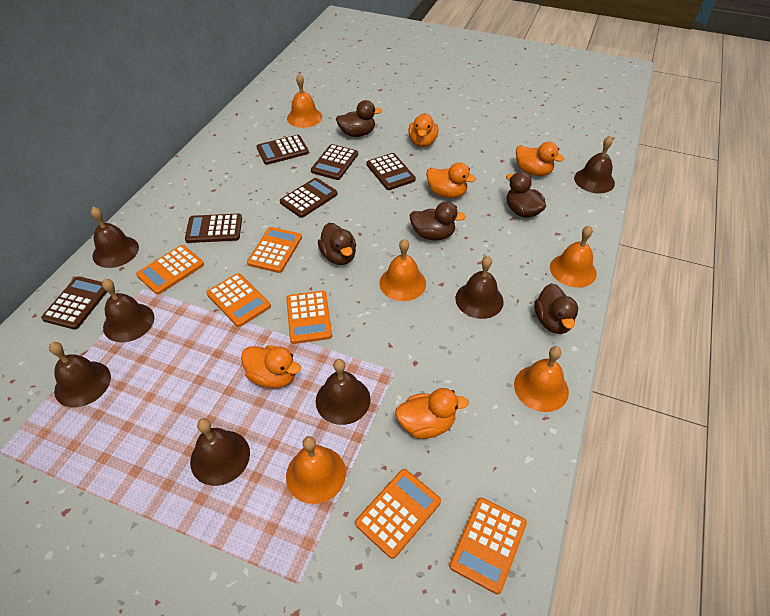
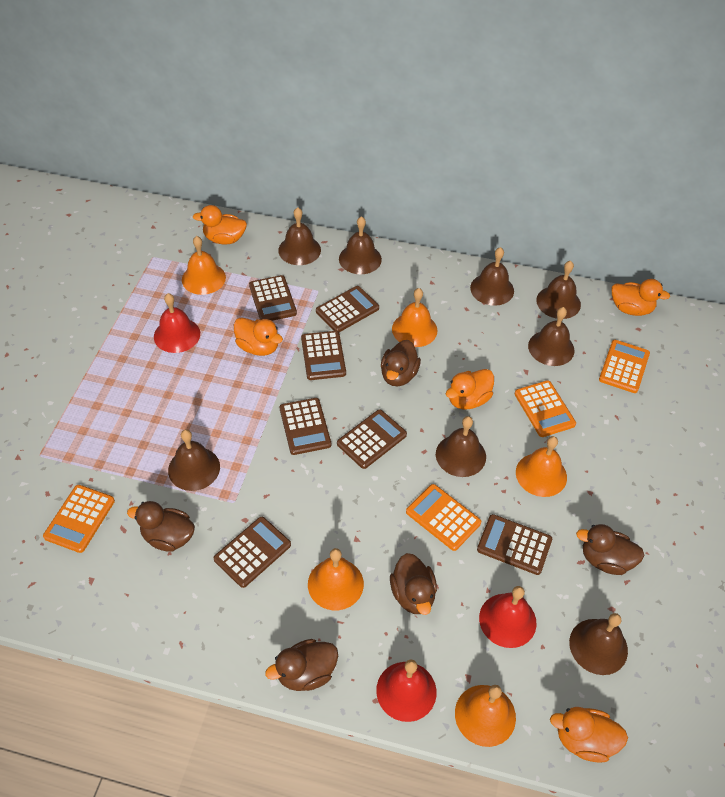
brown bell: 7 -> 8
brown calculator: 6 -> 7
orange calculator: 6 -> 4
red bell: 0 -> 3

